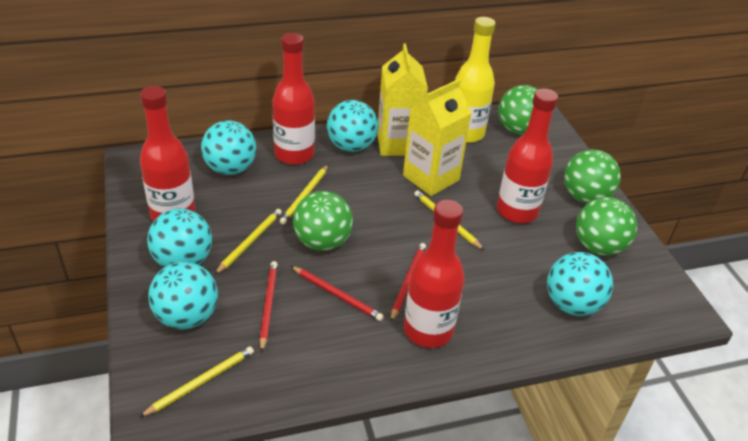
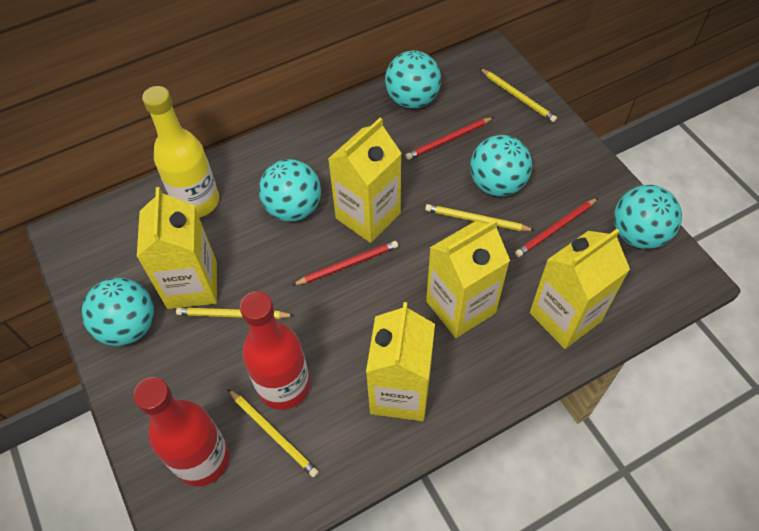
green ball: 4 -> 0
red bottle: 4 -> 2
yellow carton: 2 -> 5

